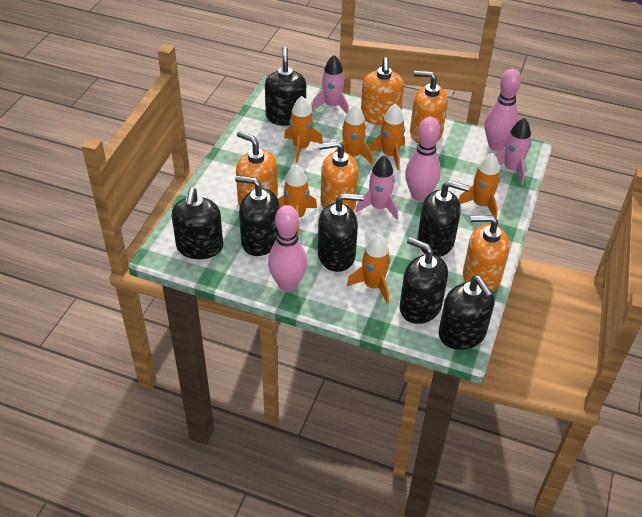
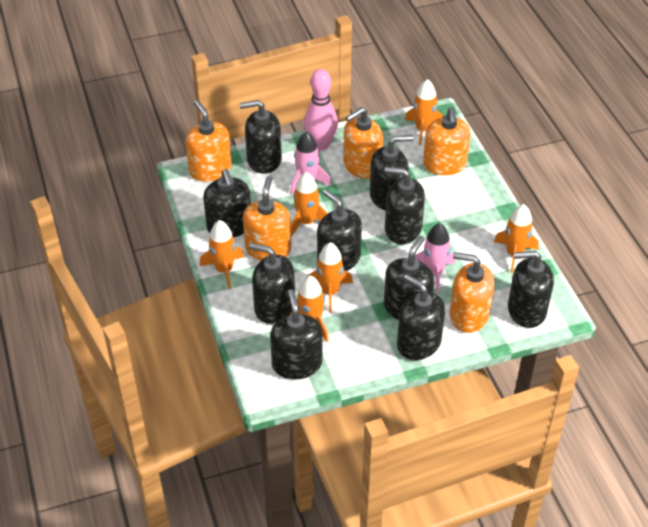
black soap dispenser: 7 -> 10
pink bowling pin: 3 -> 1
pink rocket: 3 -> 2

